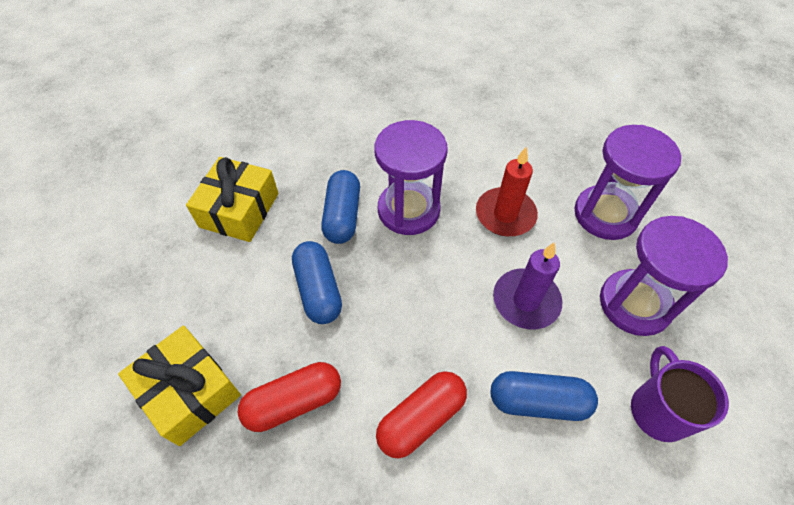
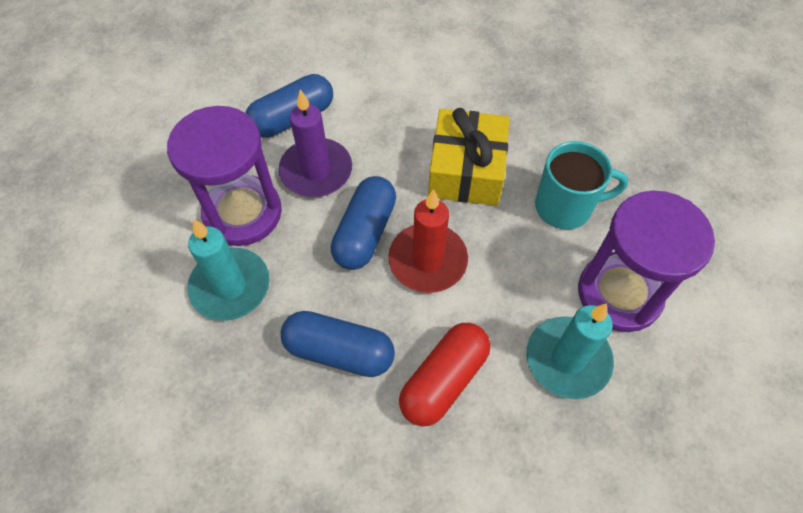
purple hourglass: 3 -> 2
purple mug: 1 -> 0
red capsule: 2 -> 1
turquoise candle: 0 -> 2
turquoise mug: 0 -> 1
yellow gift: 2 -> 1

